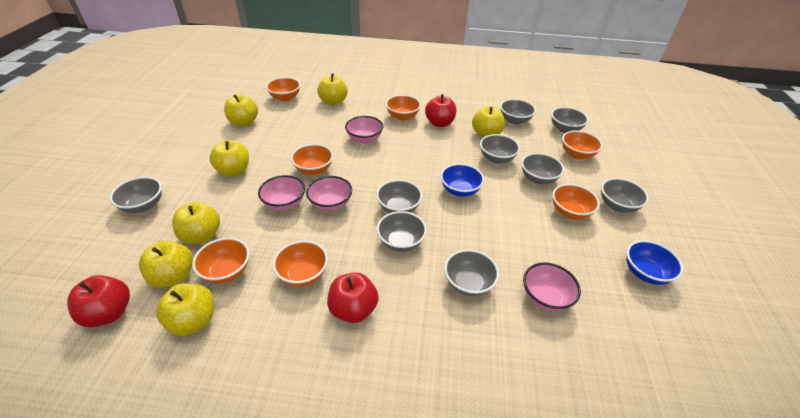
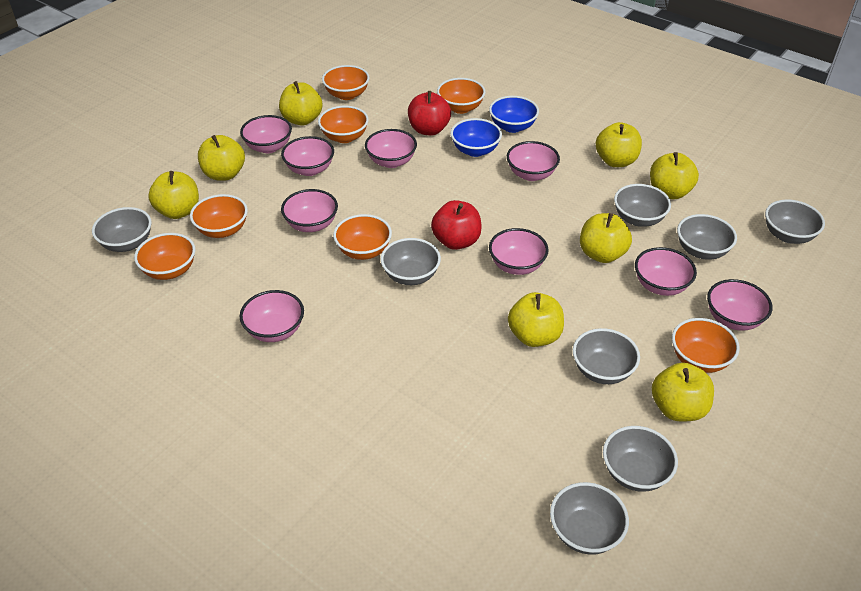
grey bowl: 9 -> 8
pink bowl: 4 -> 9
red apple: 3 -> 2
yellow apple: 7 -> 8

